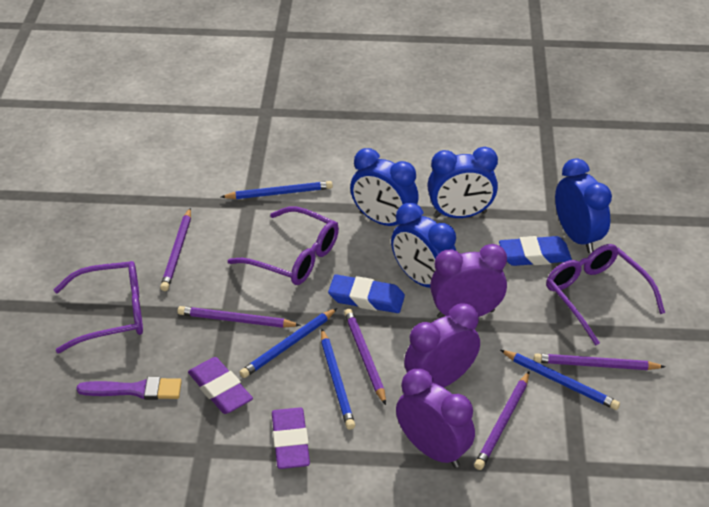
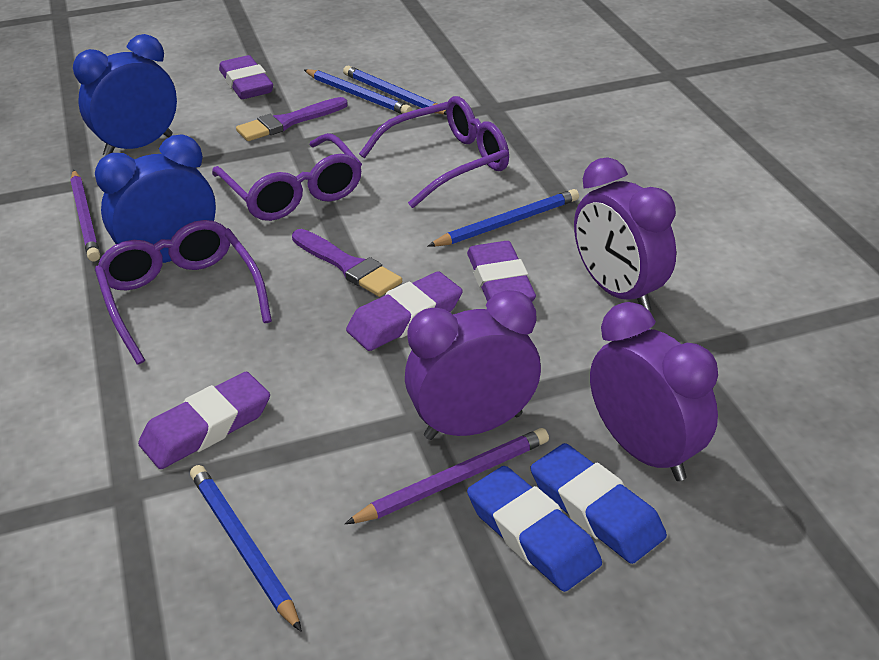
blue clock: 4 -> 2
purple brush: 1 -> 2
purple eraser: 2 -> 4
purple pencil: 5 -> 2

